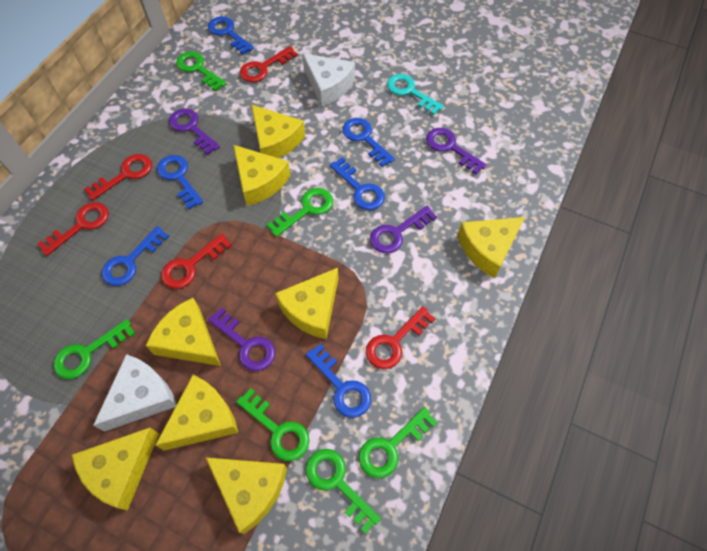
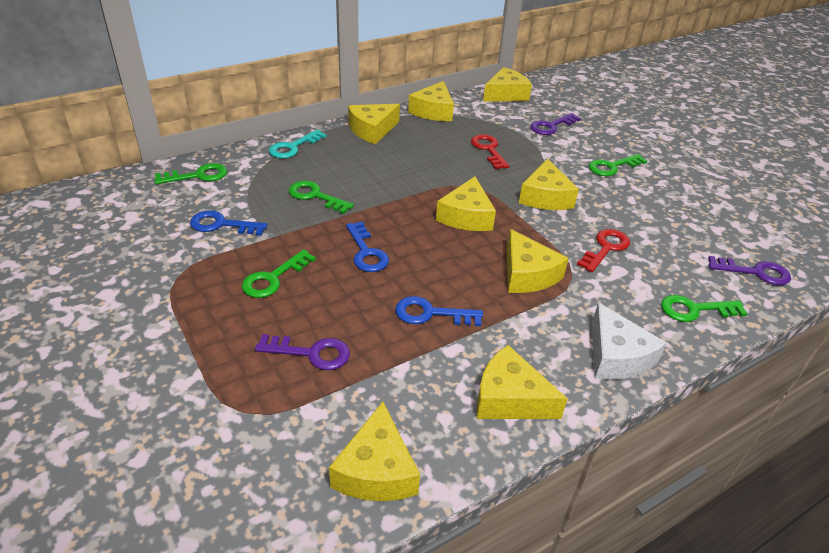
blue key: 6 -> 3
green key: 6 -> 5
purple key: 4 -> 3
red key: 5 -> 2
white cheese: 2 -> 1

